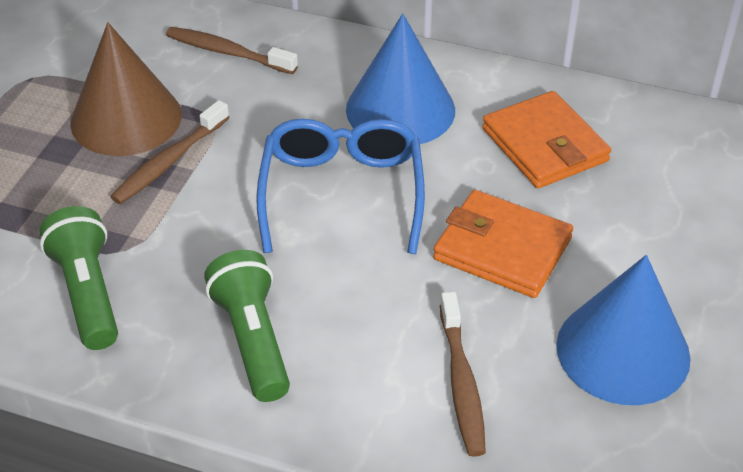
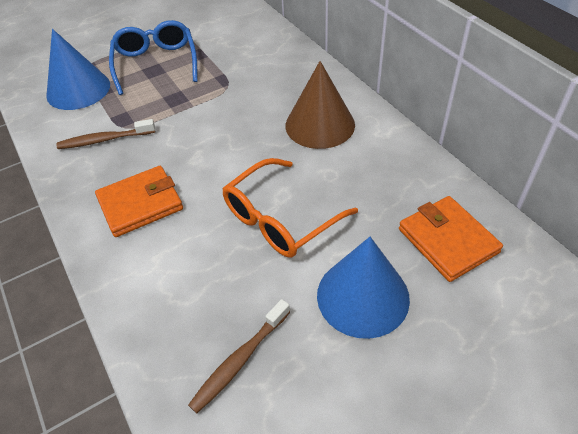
brown toothbrush: 3 -> 2
green flashlight: 2 -> 0
orange glasses: 0 -> 1

